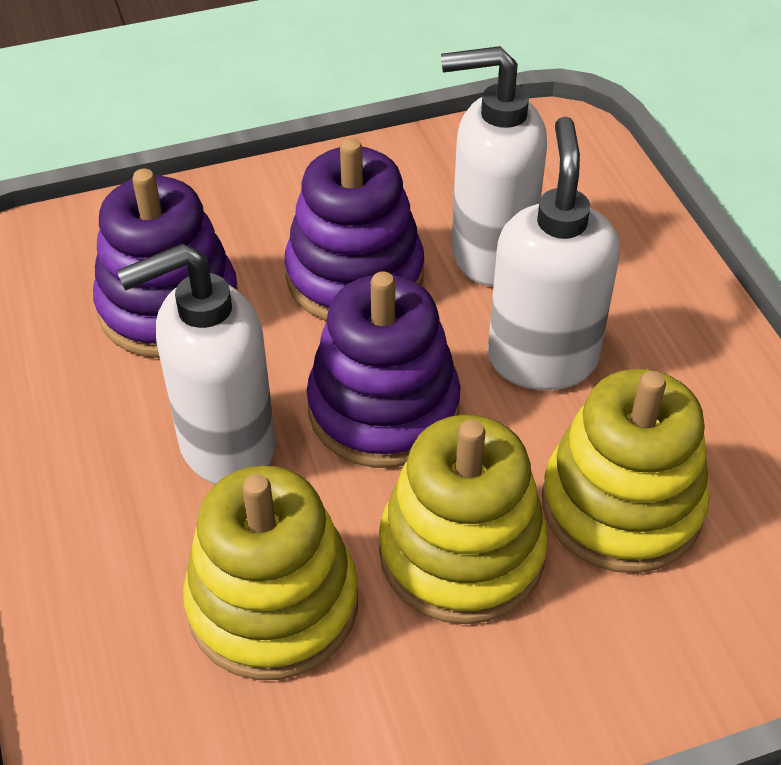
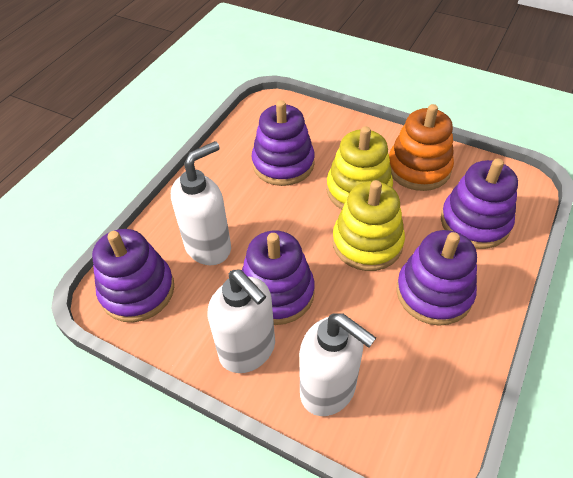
orange stacking toy: 0 -> 1
purple stacking toy: 3 -> 5
yellow stacking toy: 3 -> 2

